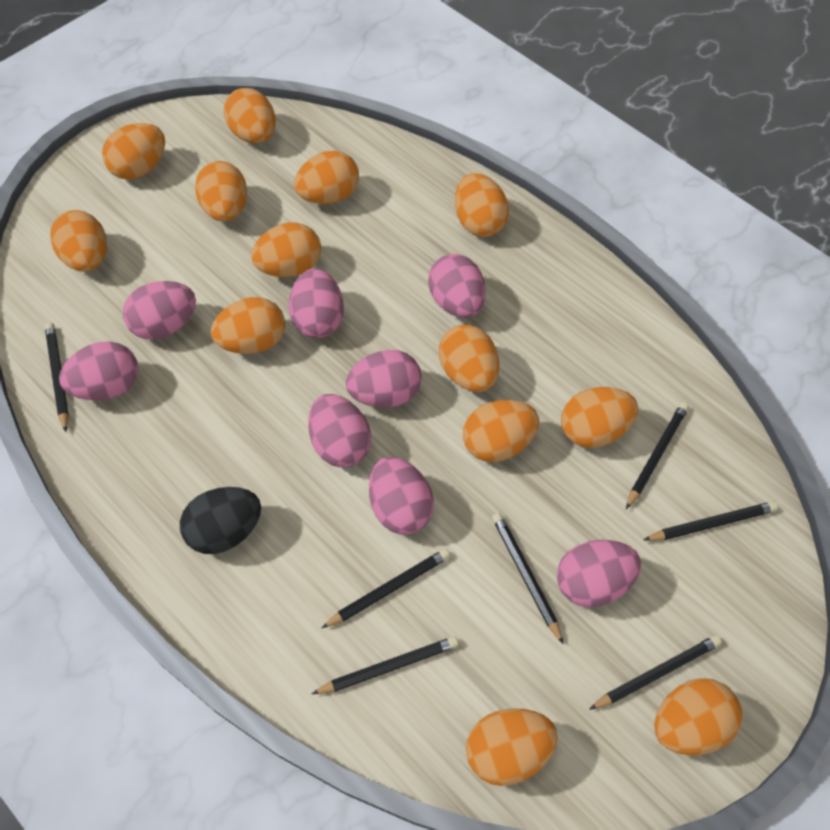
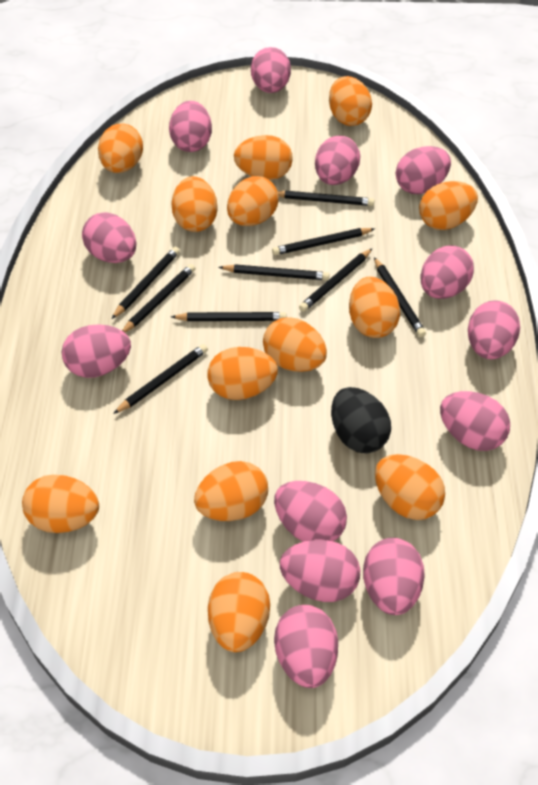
black pencil: 7 -> 9
pink egg: 8 -> 13

